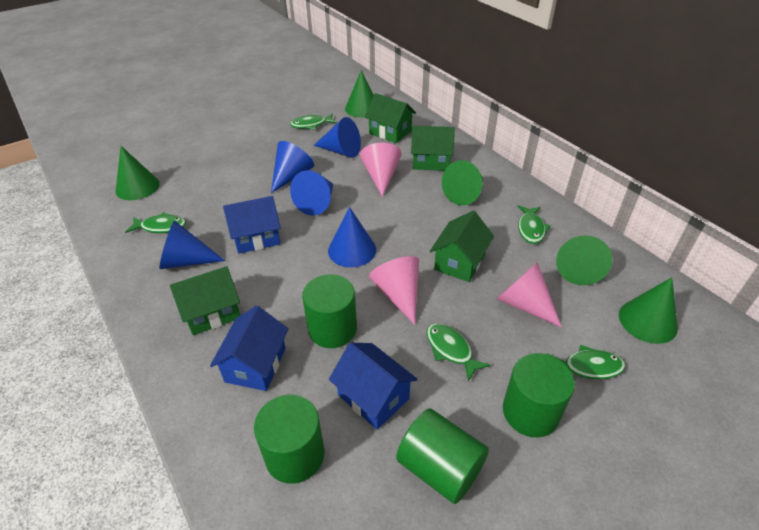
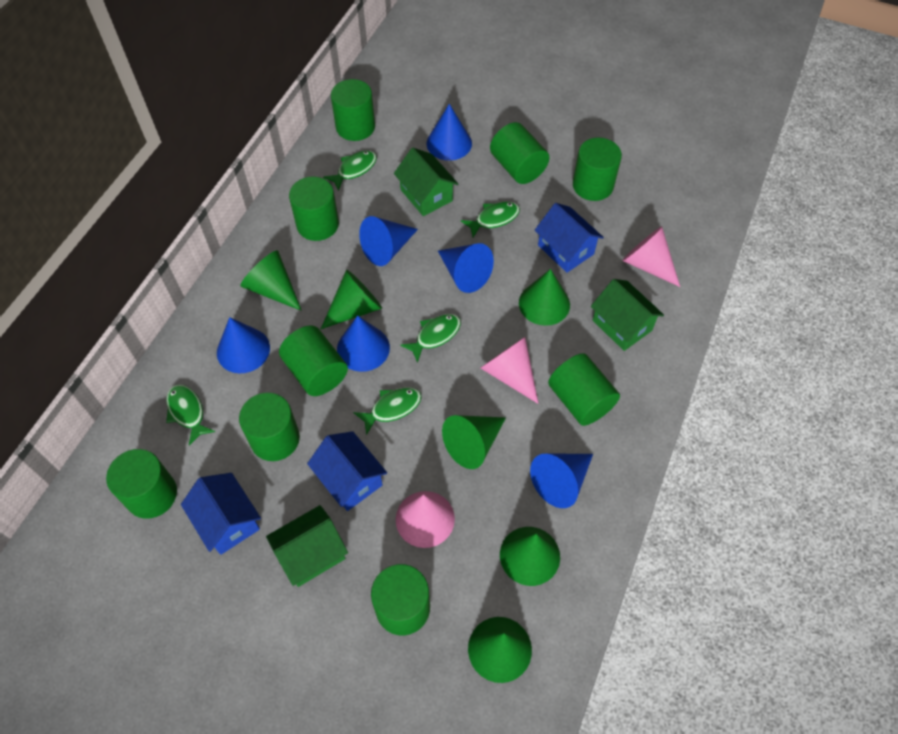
blue cone: 5 -> 6
green cone: 5 -> 6
green cylinder: 4 -> 9
green house: 4 -> 3

